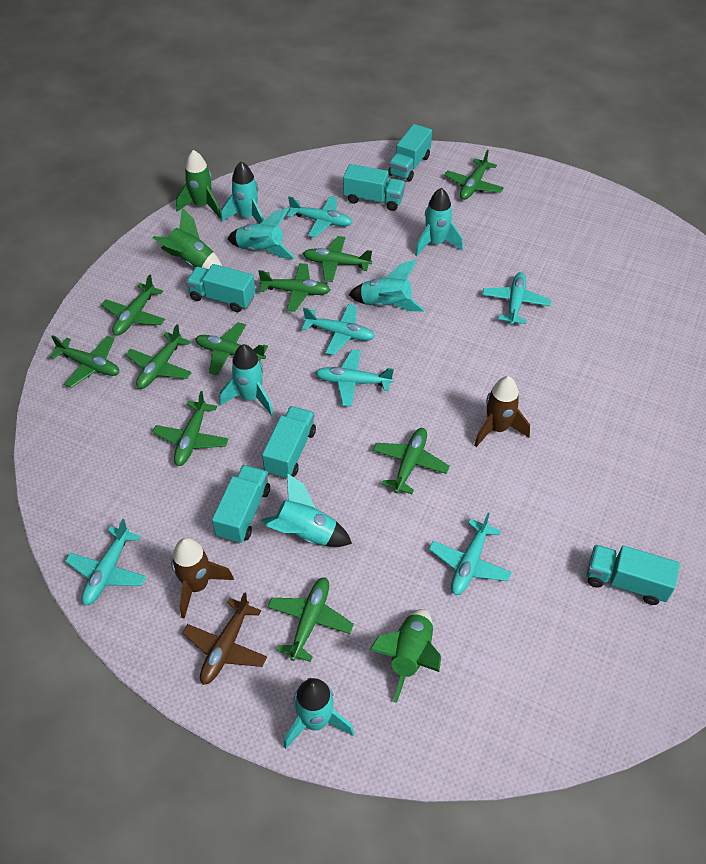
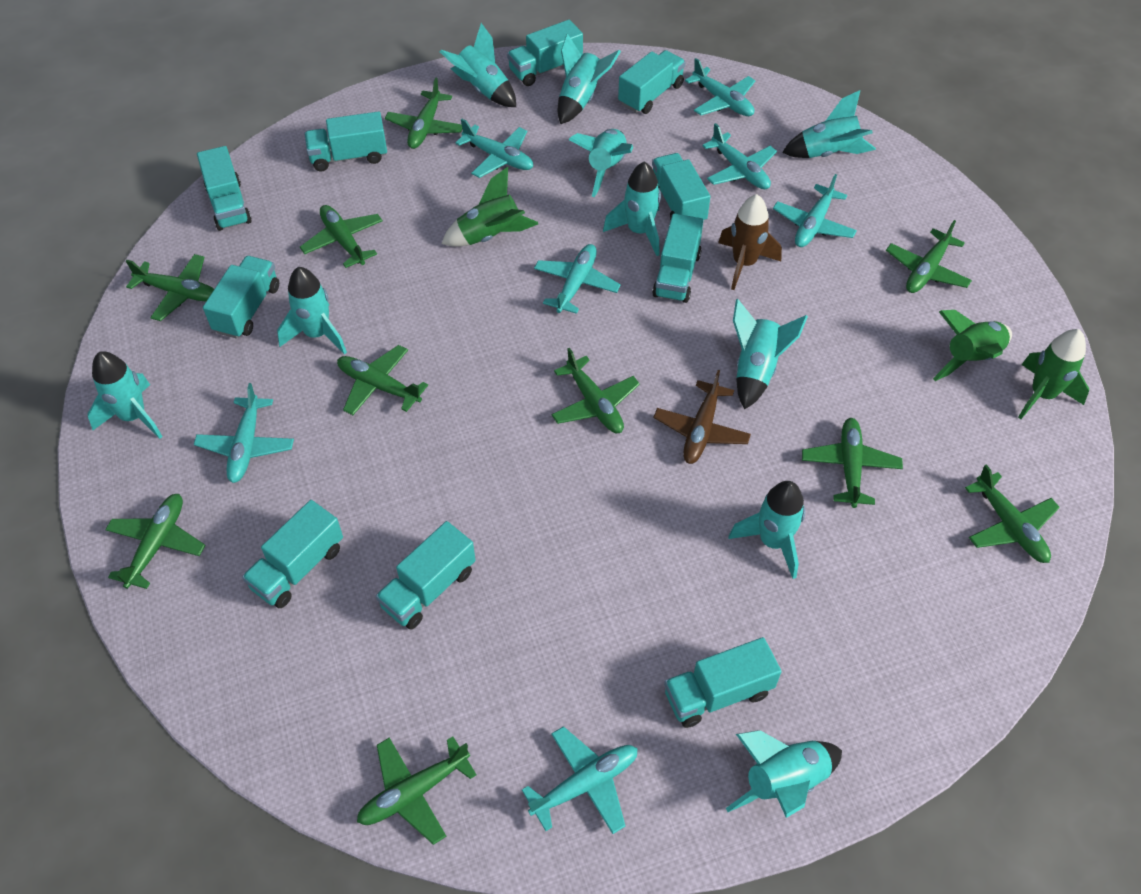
brown rocket: 2 -> 1
turquoise plane: 6 -> 7
turquoise rocket: 7 -> 10
turquoise truck: 6 -> 10

